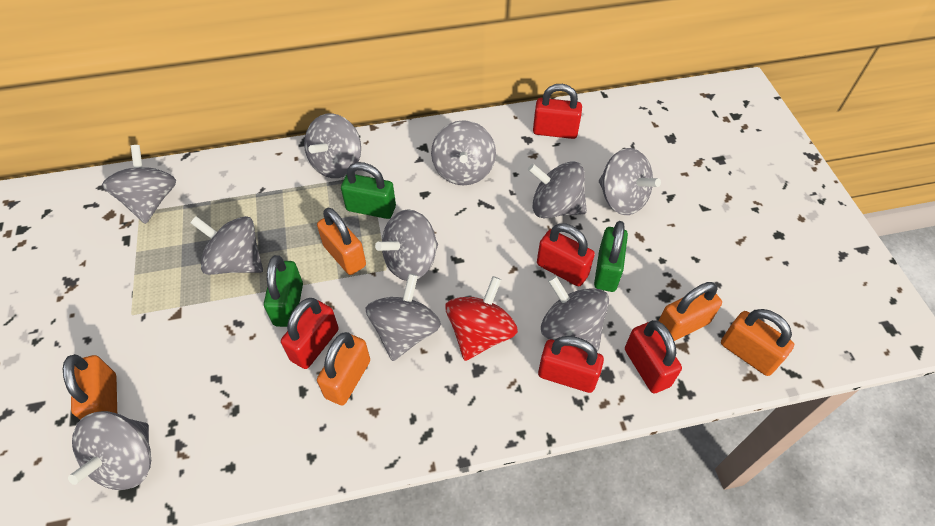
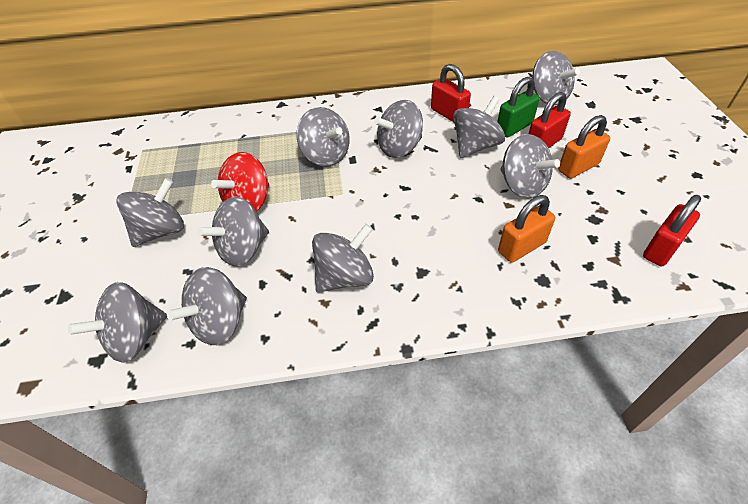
green padlock: 3 -> 1
orange padlock: 5 -> 2
red padlock: 5 -> 3

